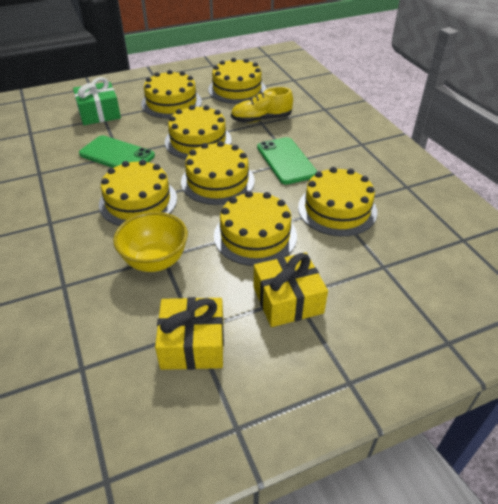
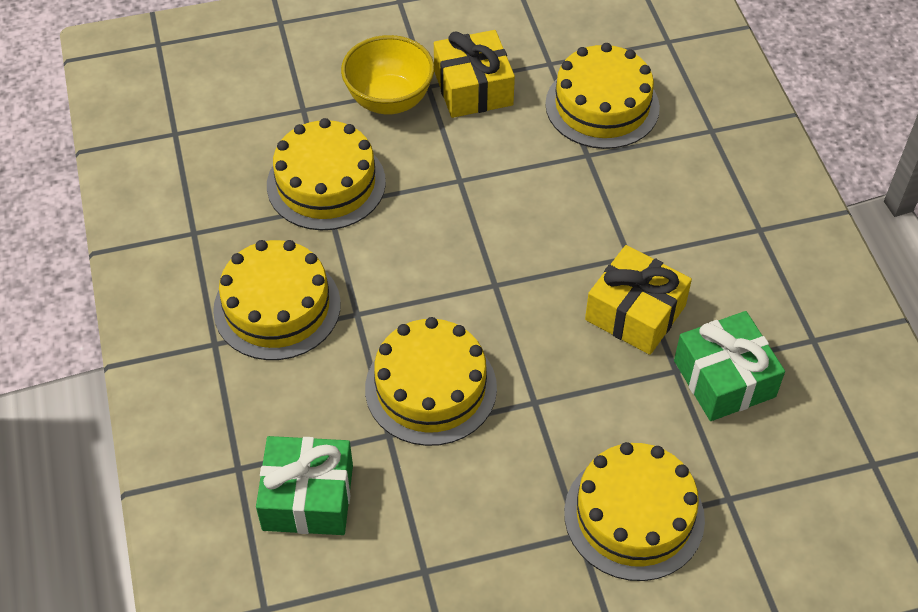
green gift: 1 -> 2
green phone: 2 -> 0
yellow cake: 7 -> 5
yellow shoe: 1 -> 0

